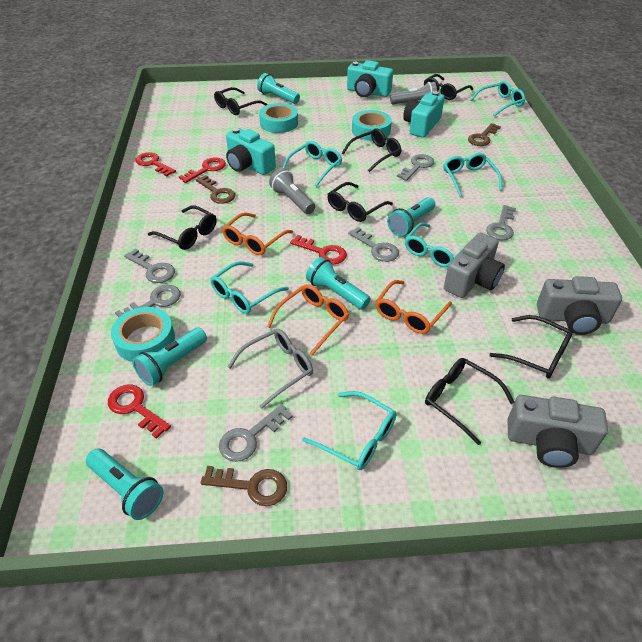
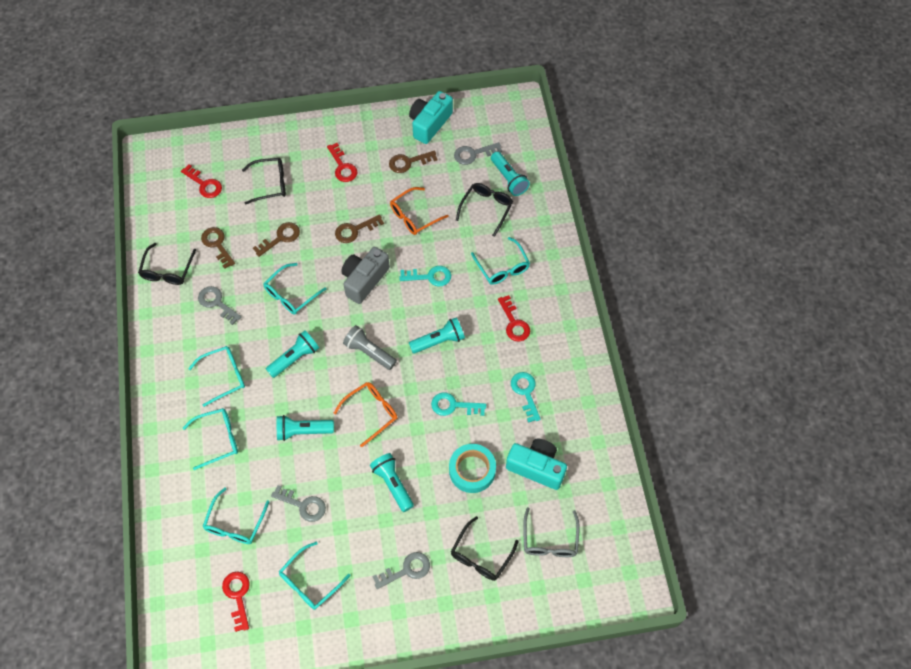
black glasses: 7 -> 4
brown key: 3 -> 4
grey camera: 3 -> 1
grey flashlight: 2 -> 1
grey key: 6 -> 4
orange glasses: 3 -> 2
turquoise camera: 3 -> 2
turquoise key: 0 -> 3
turquoise tape: 3 -> 1

